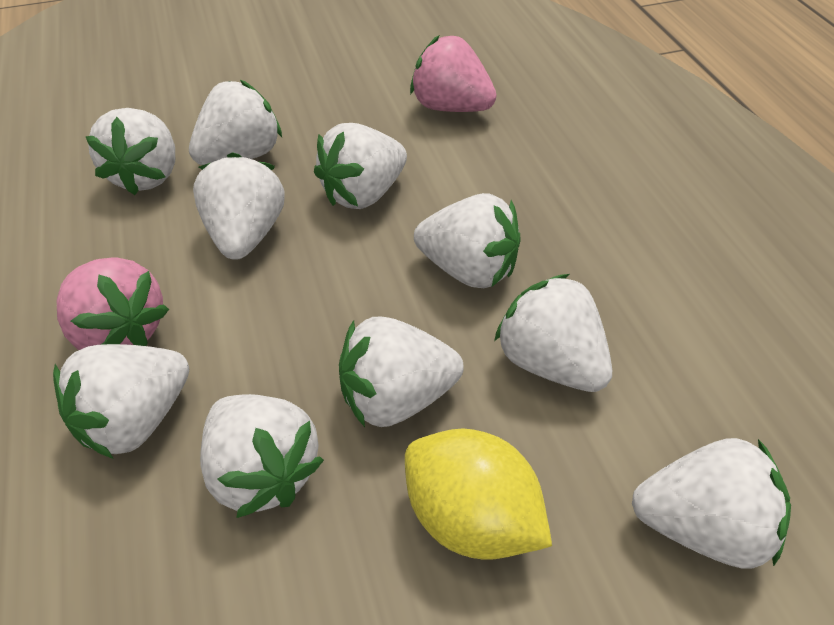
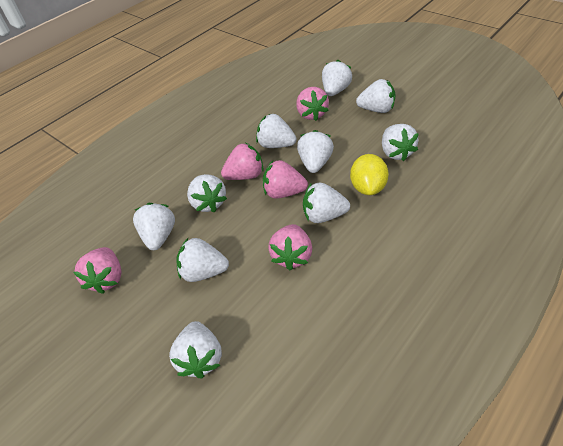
pink strawberry: 2 -> 5

